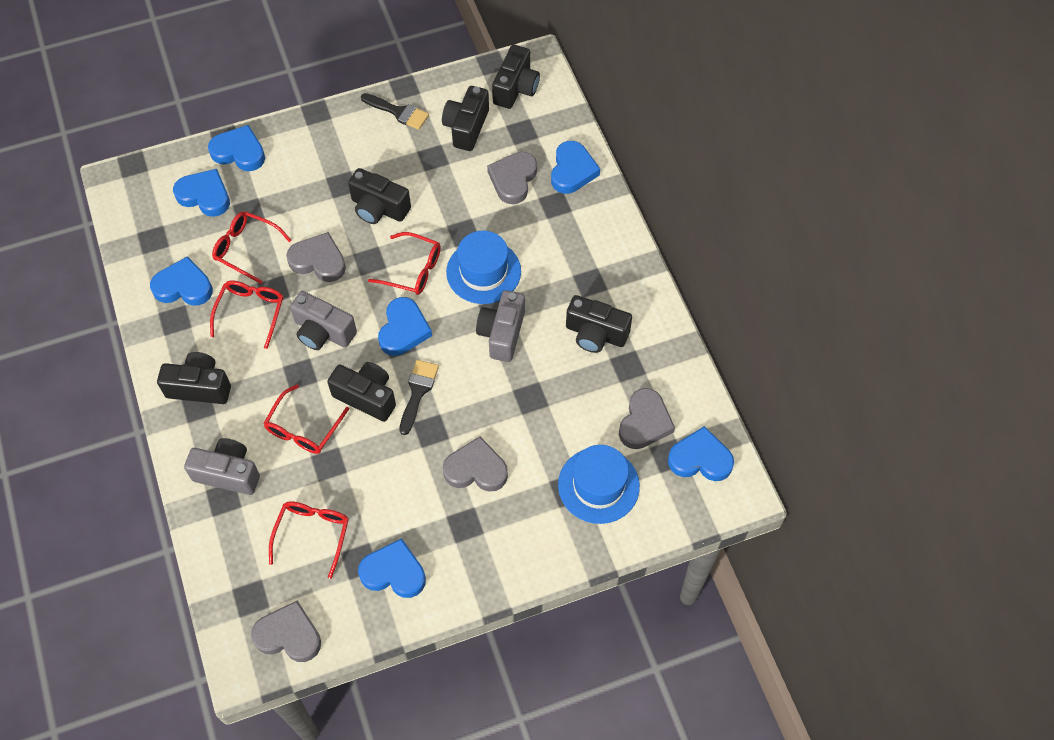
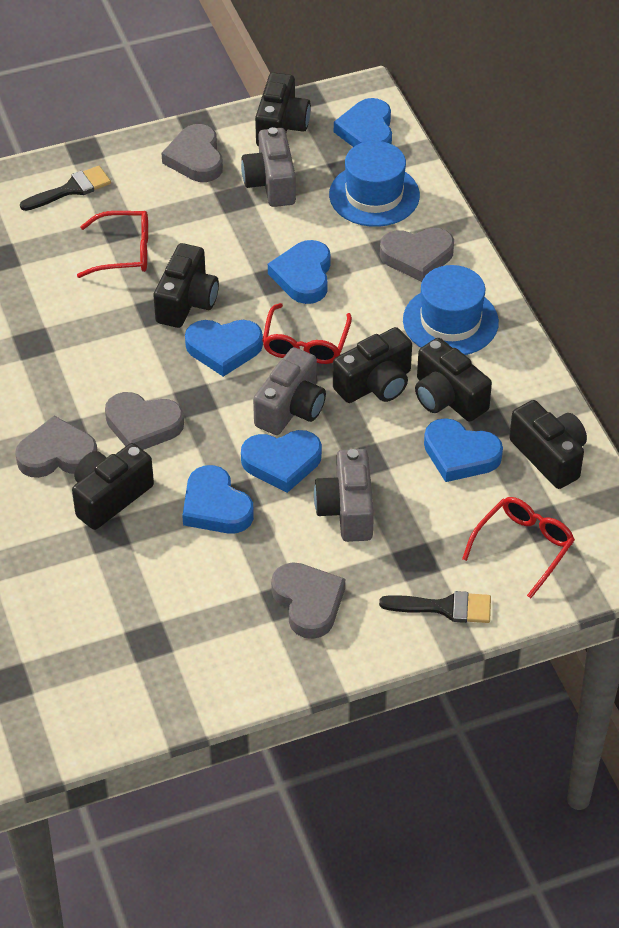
blue heart: 7 -> 6
red glasses: 5 -> 3

